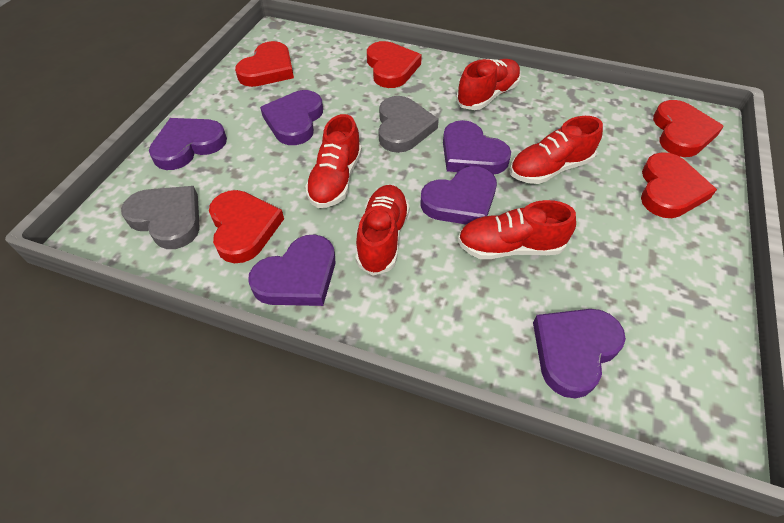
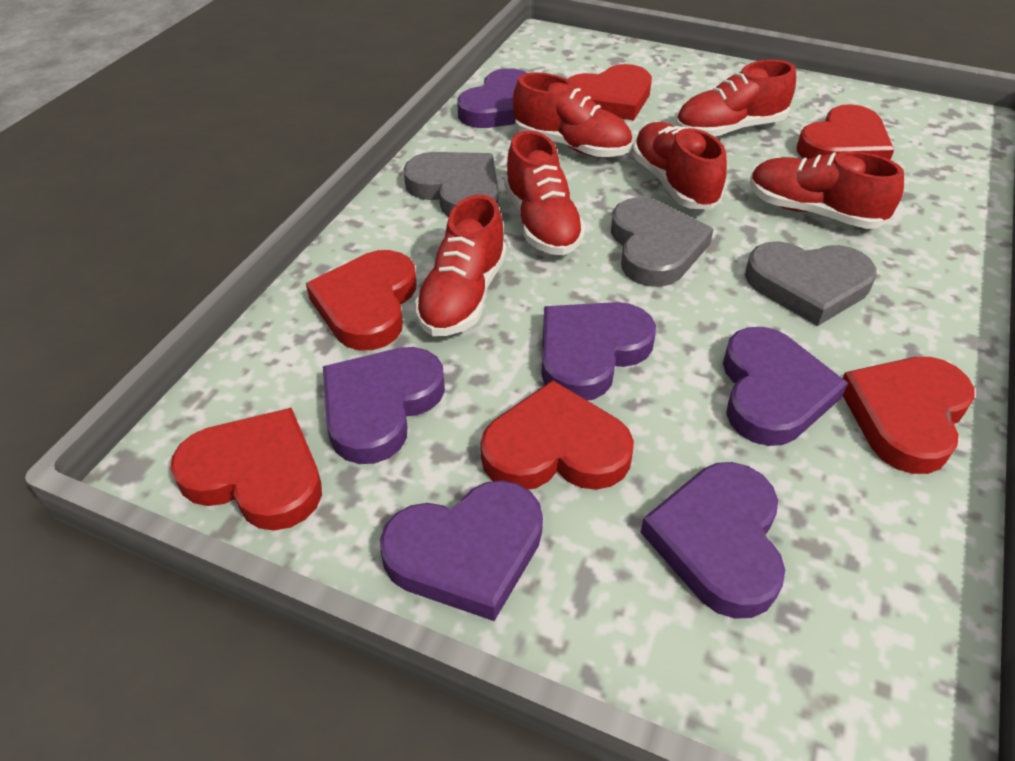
grey heart: 2 -> 3
red heart: 5 -> 6
red shoe: 5 -> 6

